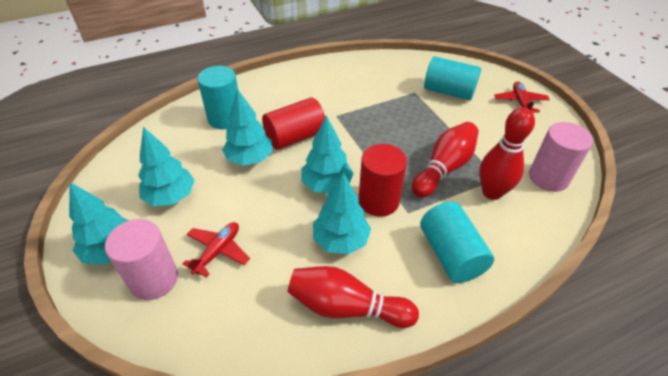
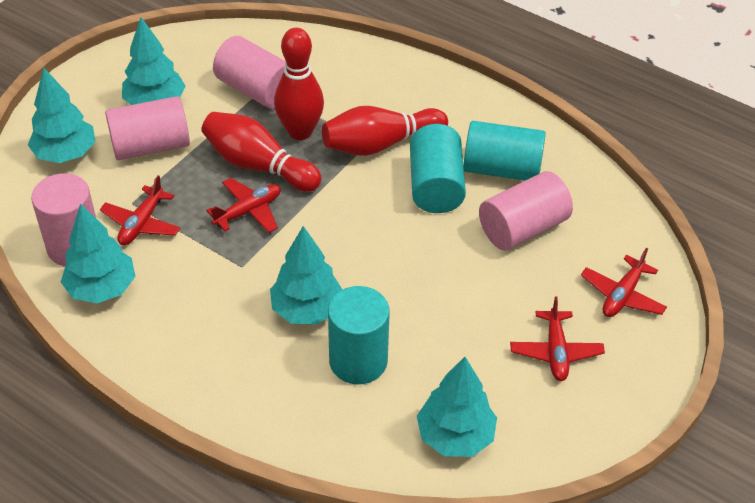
pink cylinder: 2 -> 4
red cylinder: 2 -> 0
red plane: 2 -> 4

